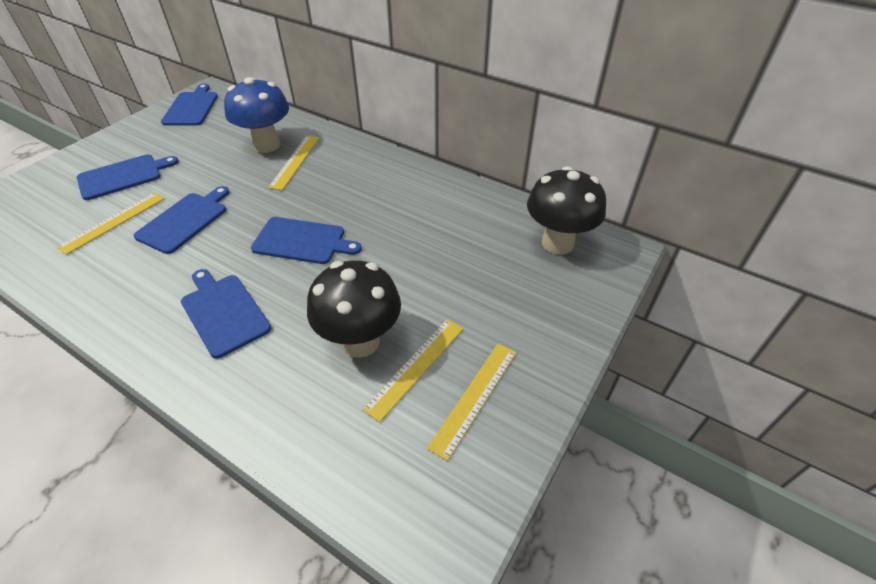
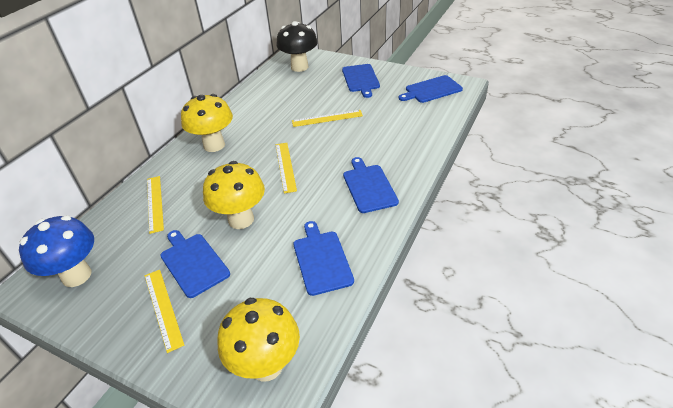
black mushroom: 2 -> 1
yellow mushroom: 0 -> 3

